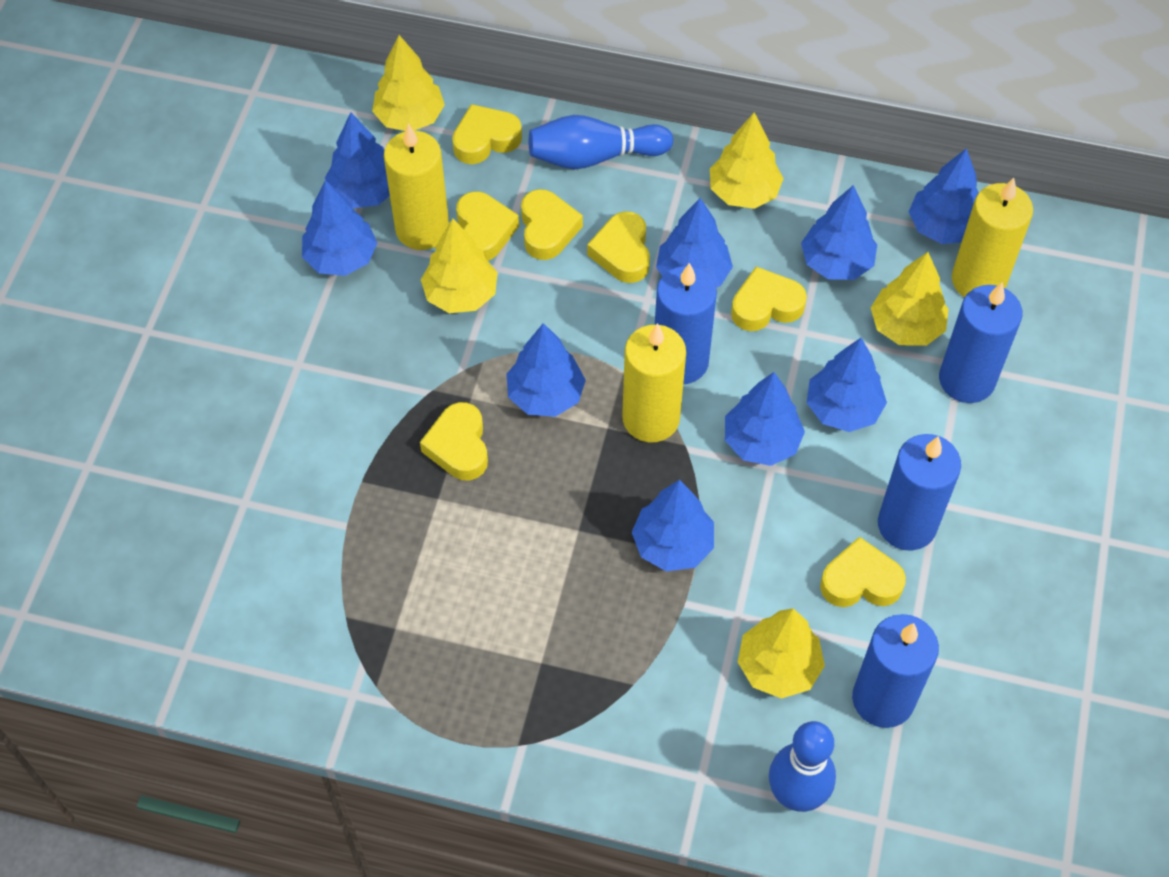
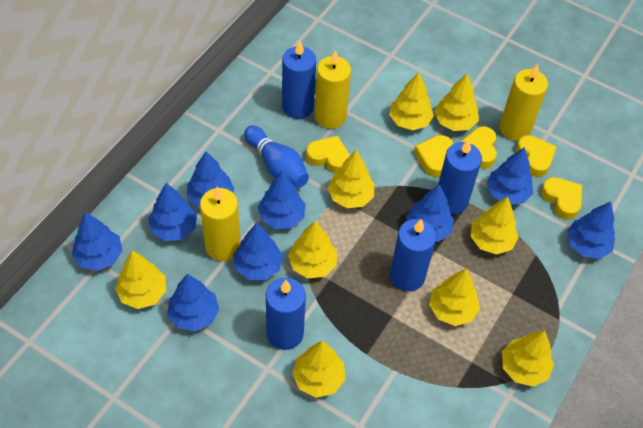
blue bowling pin: 2 -> 1
yellow heart: 7 -> 5
yellow tree: 5 -> 9

